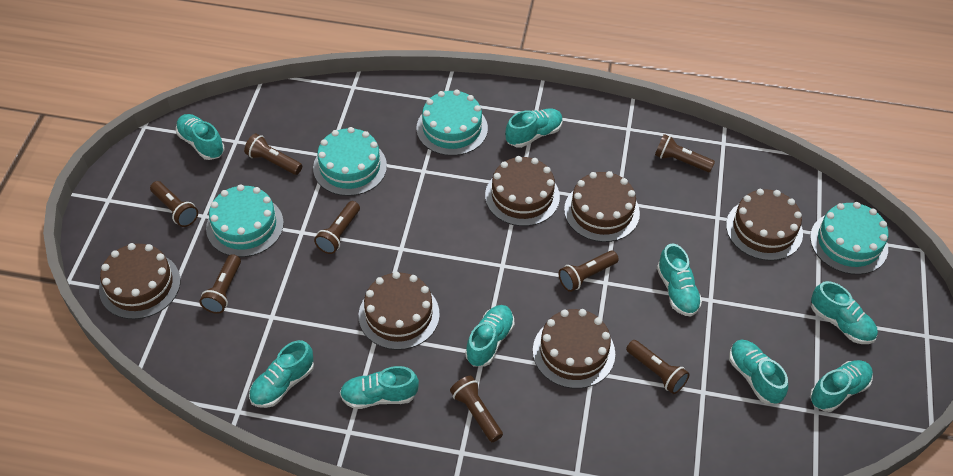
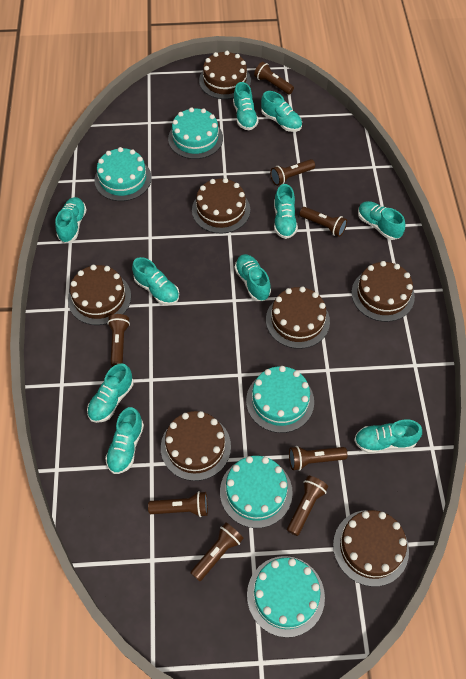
brown cake: 6 -> 7
turquoise cake: 4 -> 5
turquoise shoe: 9 -> 10

